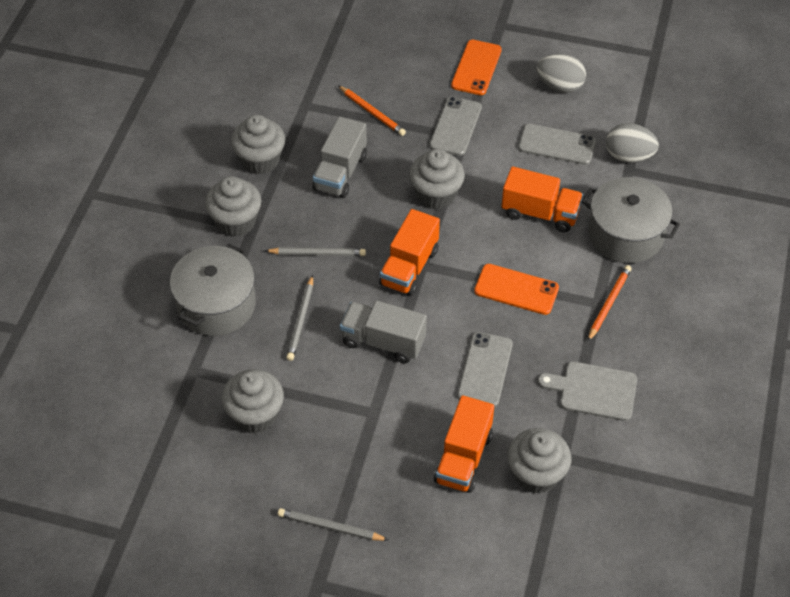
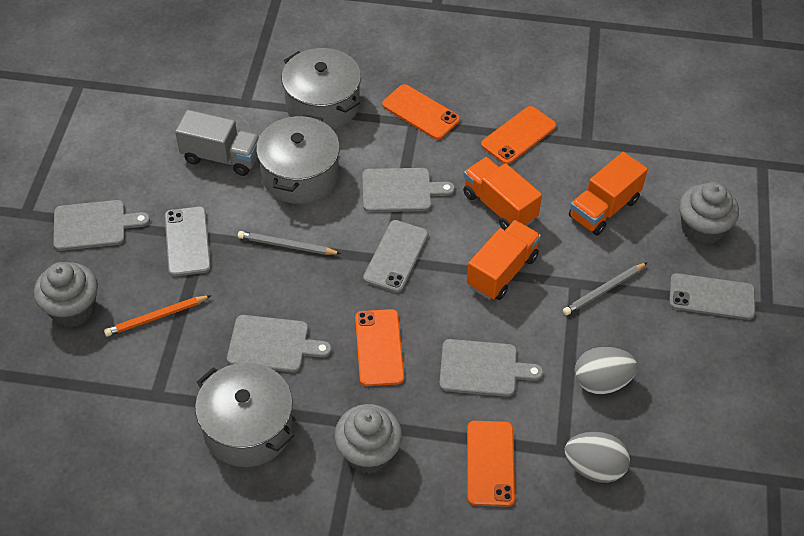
grey cupcake: 5 -> 3
grey cutting board: 1 -> 4
grey pencil: 3 -> 2
grey pot: 2 -> 3
grey truck: 2 -> 1
orange pencil: 2 -> 1
orange phone: 2 -> 4

